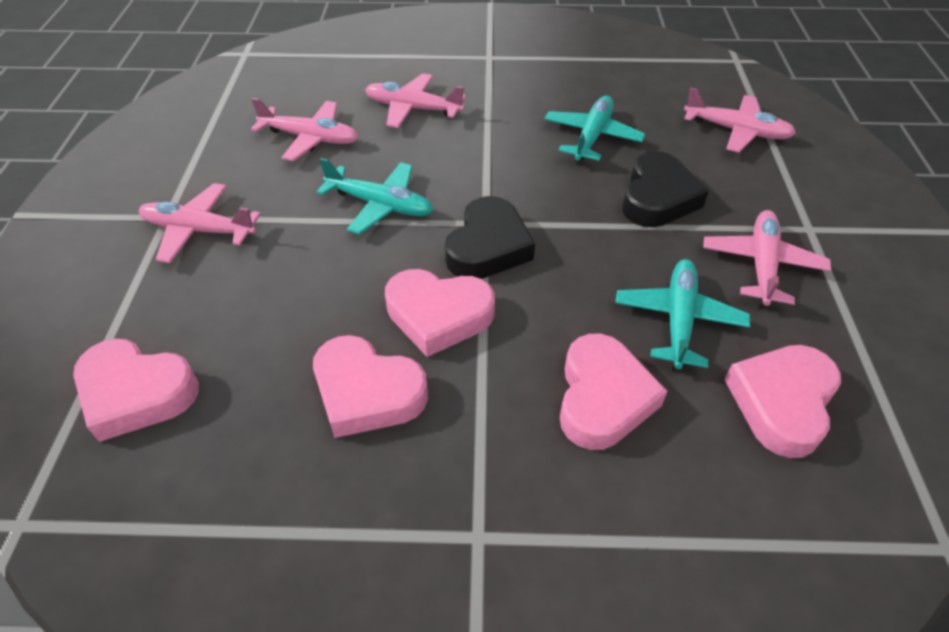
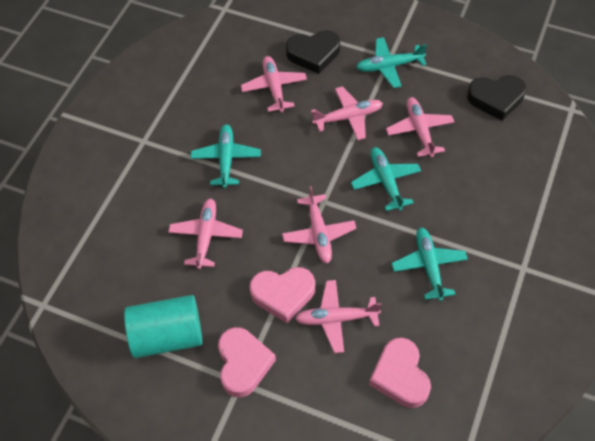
pink heart: 5 -> 3
pink plane: 5 -> 6
turquoise cylinder: 0 -> 1
turquoise plane: 3 -> 4

